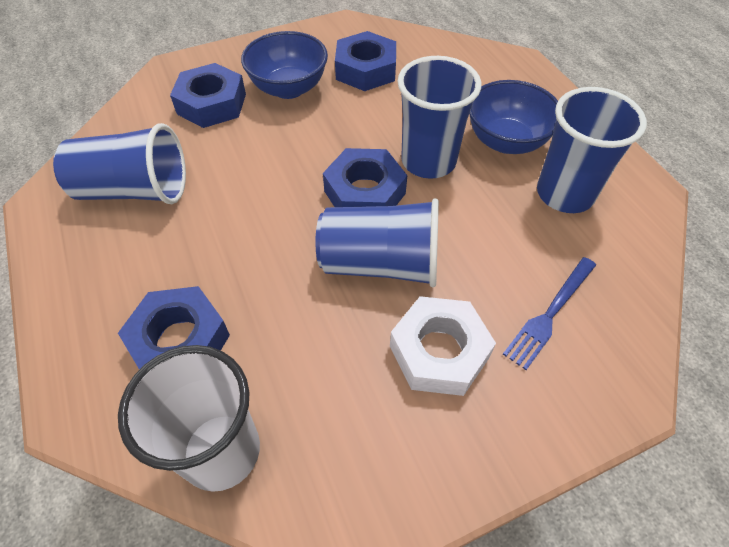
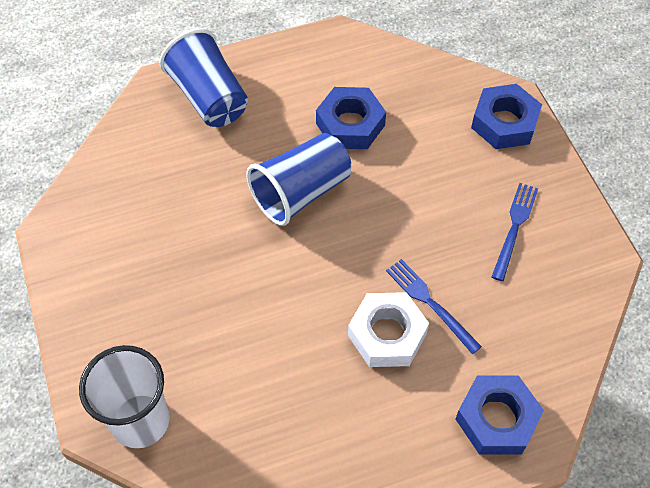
blue bowl: 2 -> 0
blue cup: 4 -> 2
blue fork: 1 -> 2
blue nut: 4 -> 3

